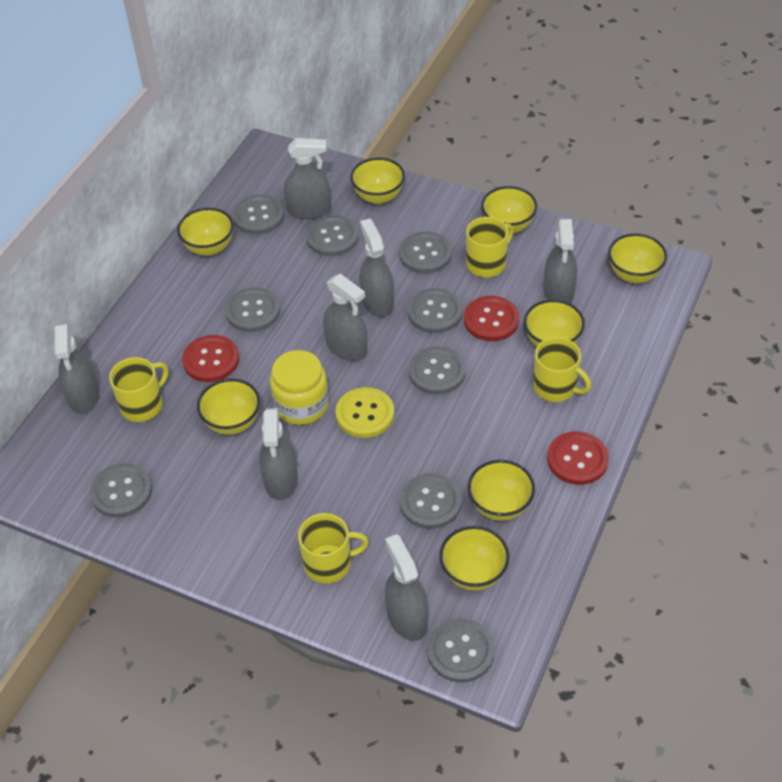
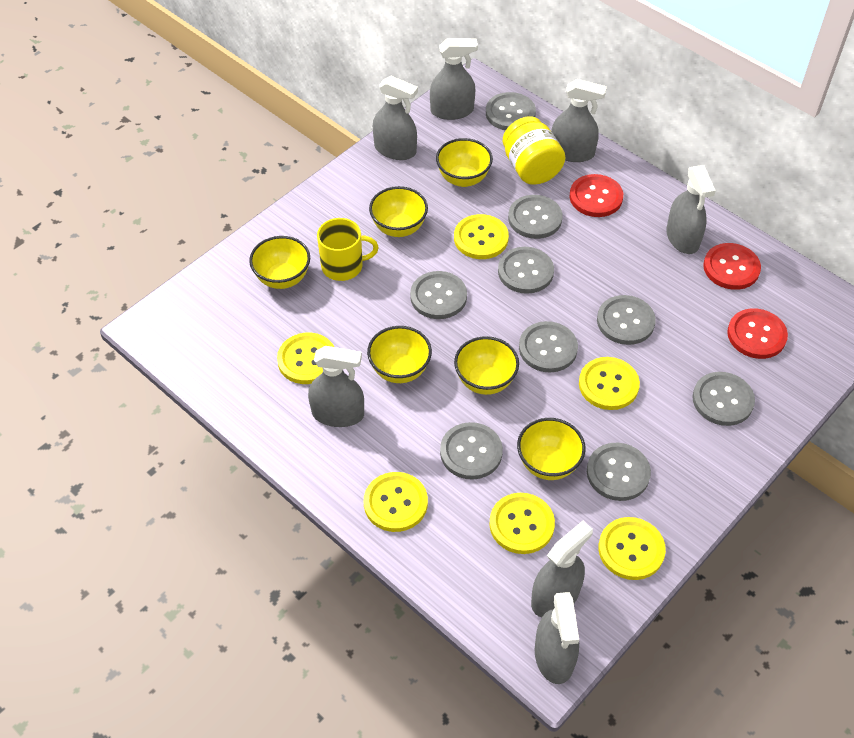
yellow bowl: 8 -> 6
yellow button: 1 -> 6
yellow mug: 4 -> 1

